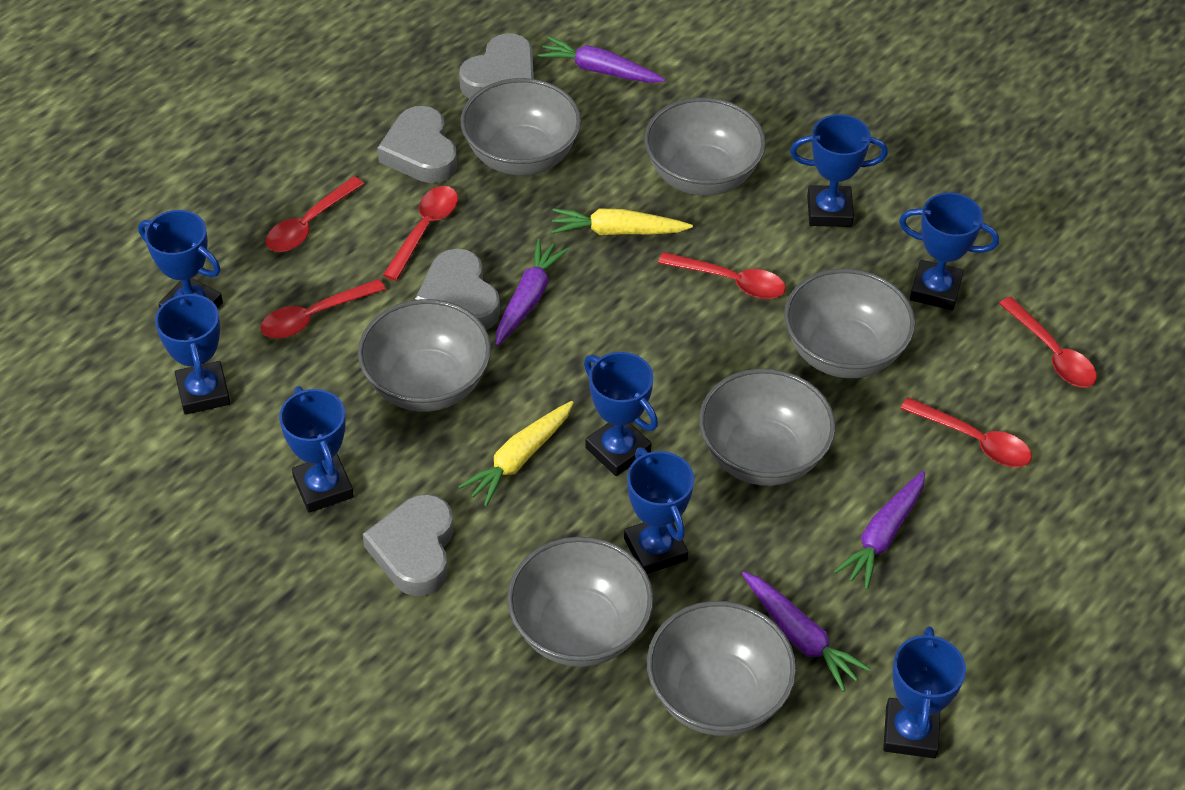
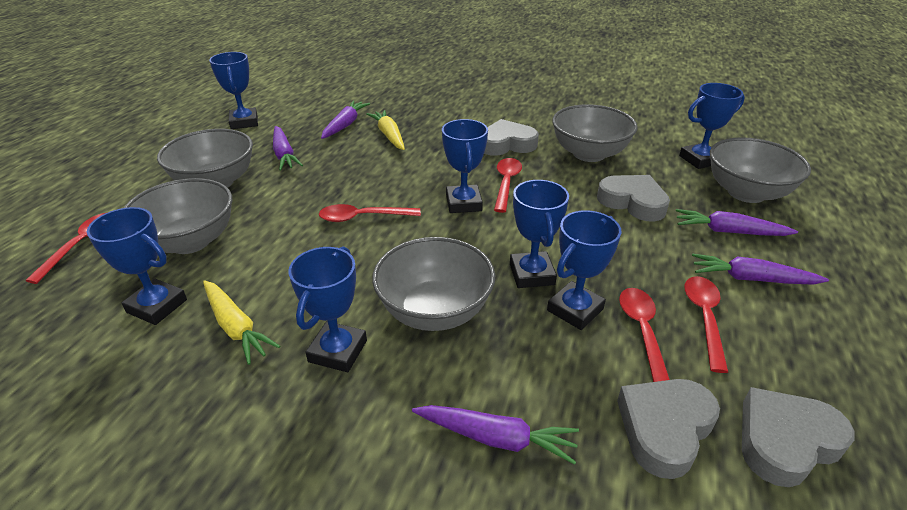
blue trophy: 8 -> 7
grey bowl: 7 -> 5
purple carrot: 4 -> 5
red spoon: 6 -> 5

